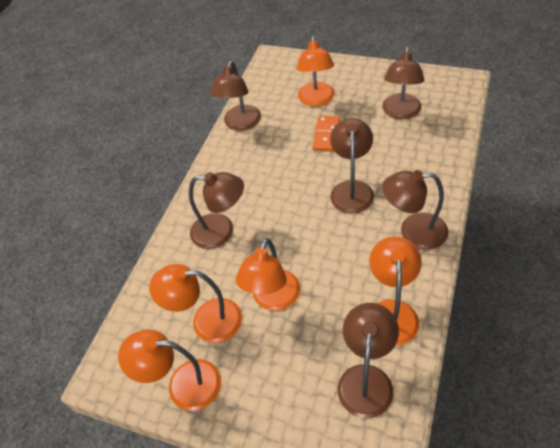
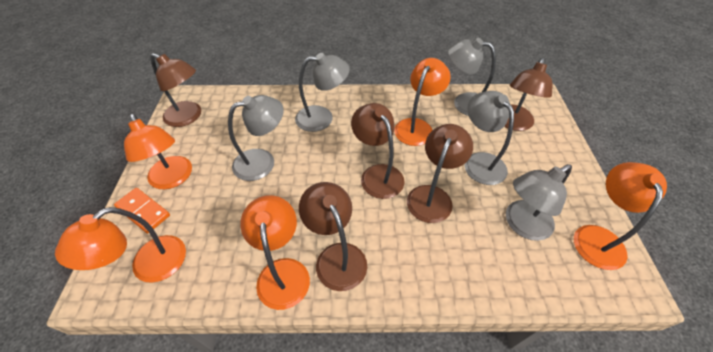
brown lamp: 6 -> 5
grey lamp: 0 -> 5

